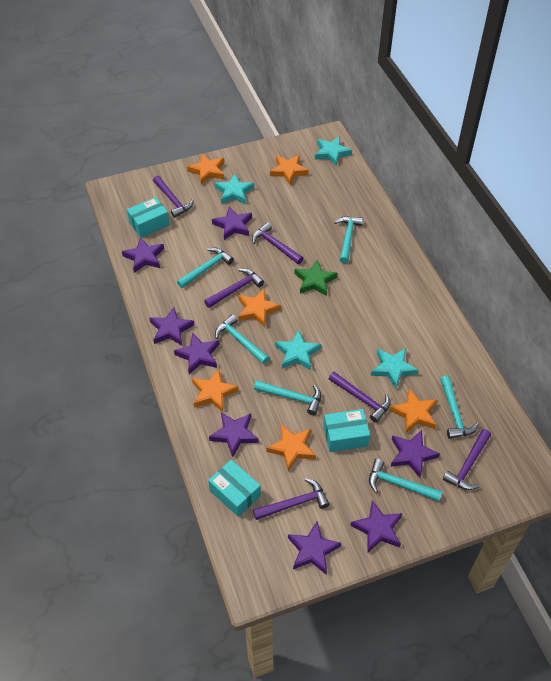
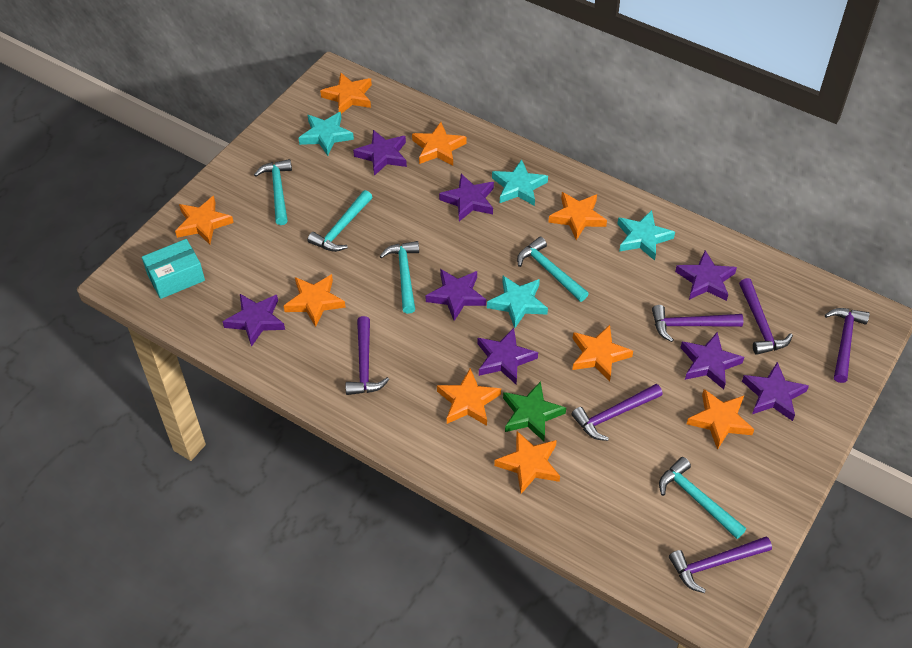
orange star: 6 -> 9
turquoise box: 3 -> 1
turquoise hammer: 6 -> 5

